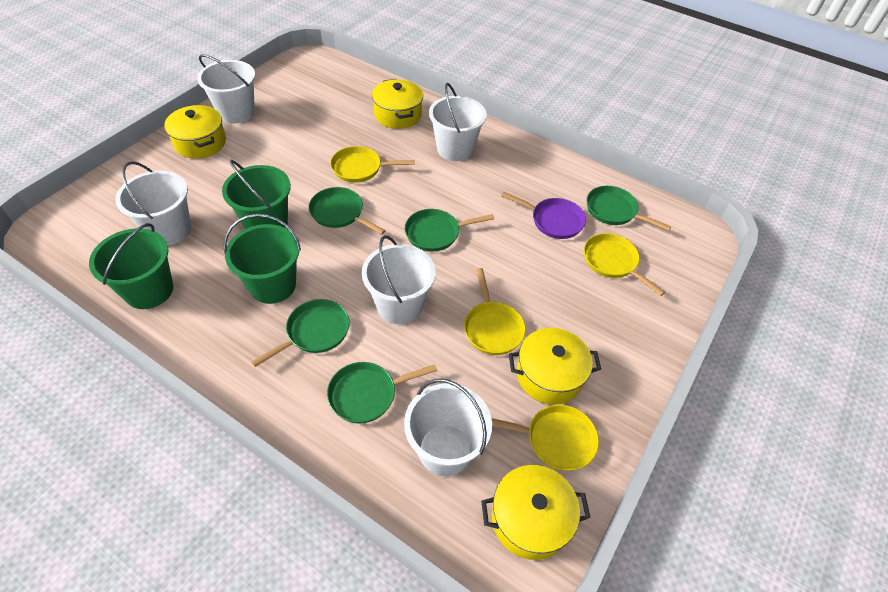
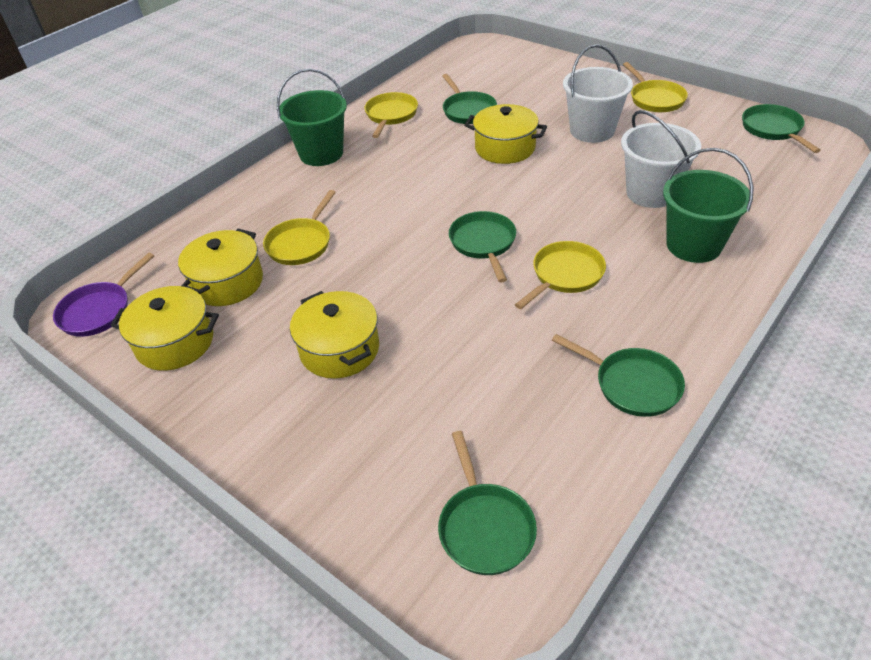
green bucket: 3 -> 2
white bucket: 5 -> 2

